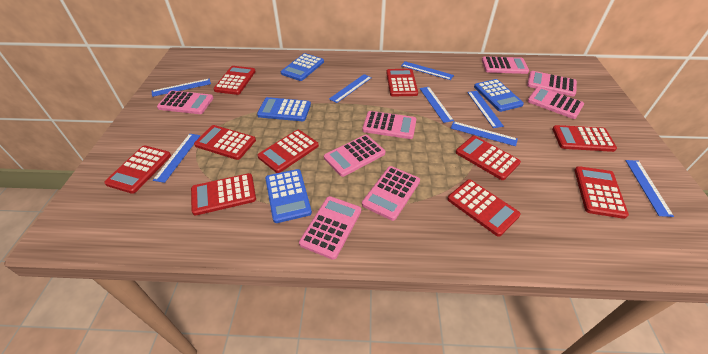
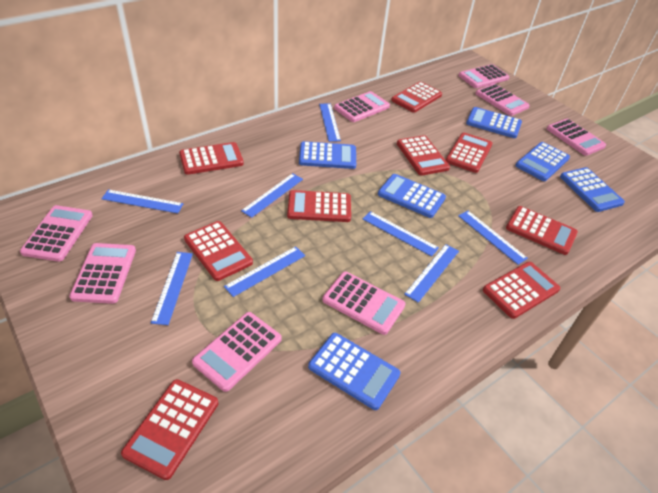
blue calculator: 4 -> 6
red calculator: 10 -> 9

